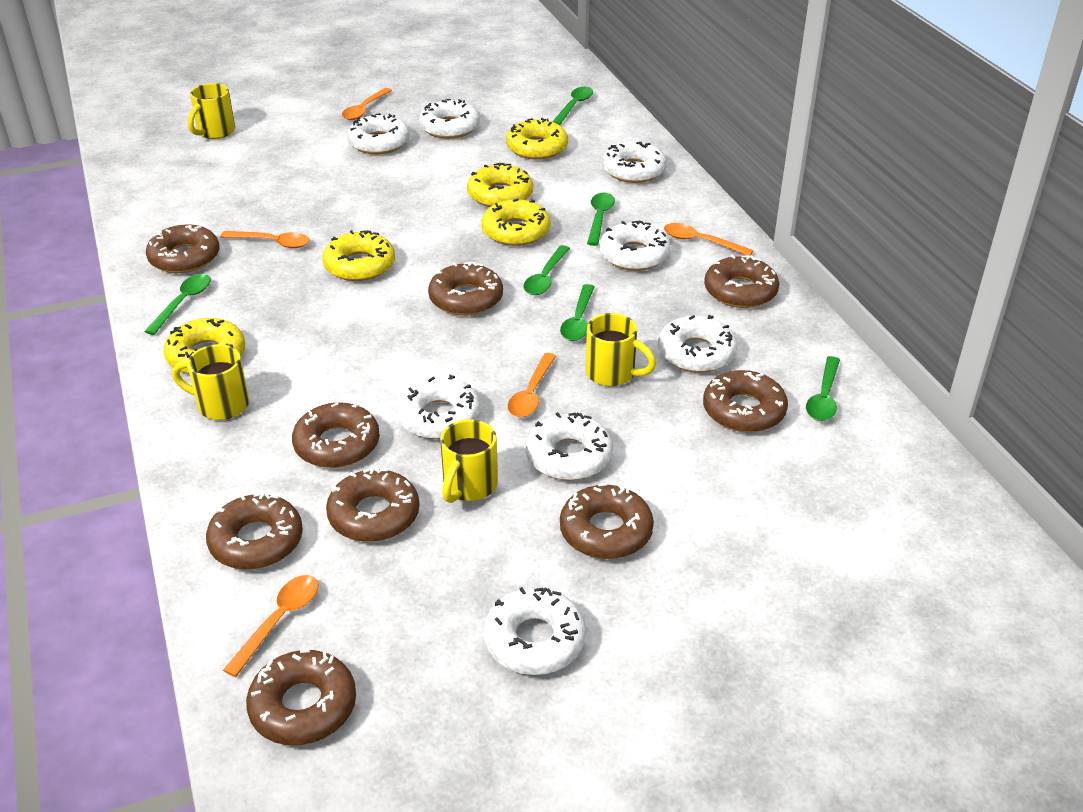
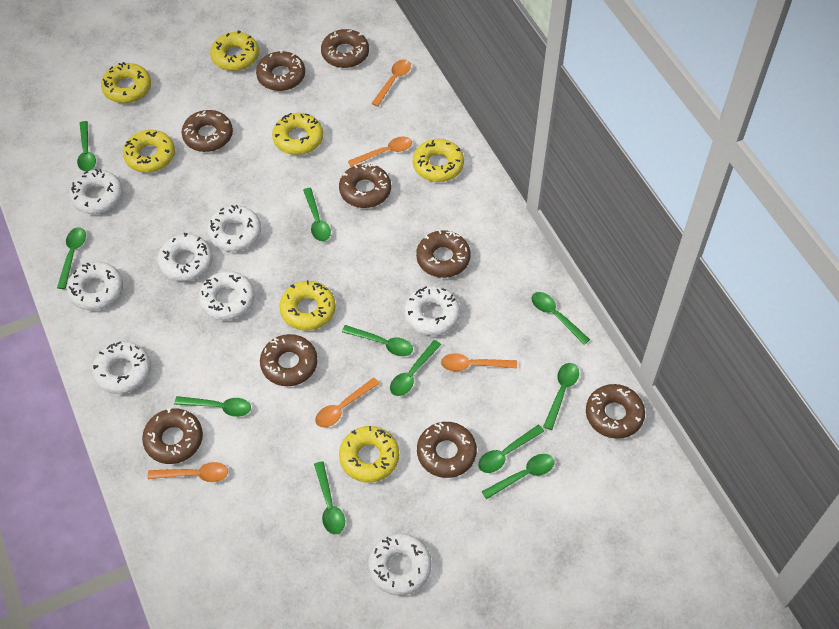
green spoon: 6 -> 11
yellow donut: 5 -> 7
yellow mug: 4 -> 0

